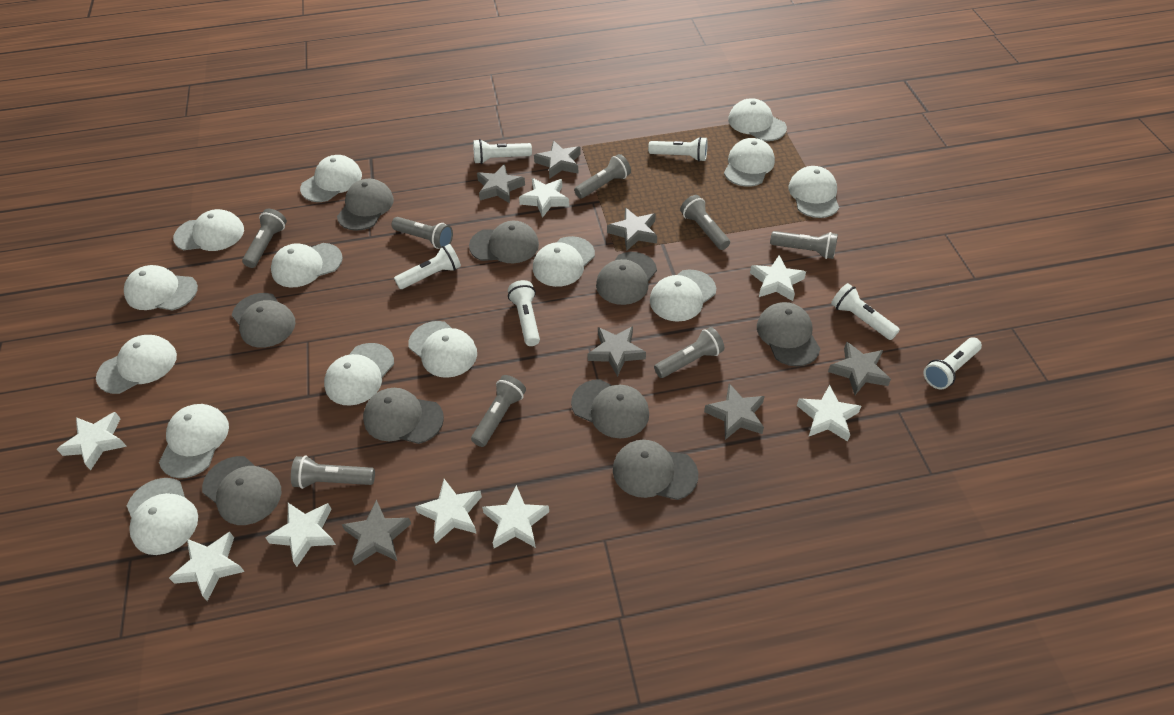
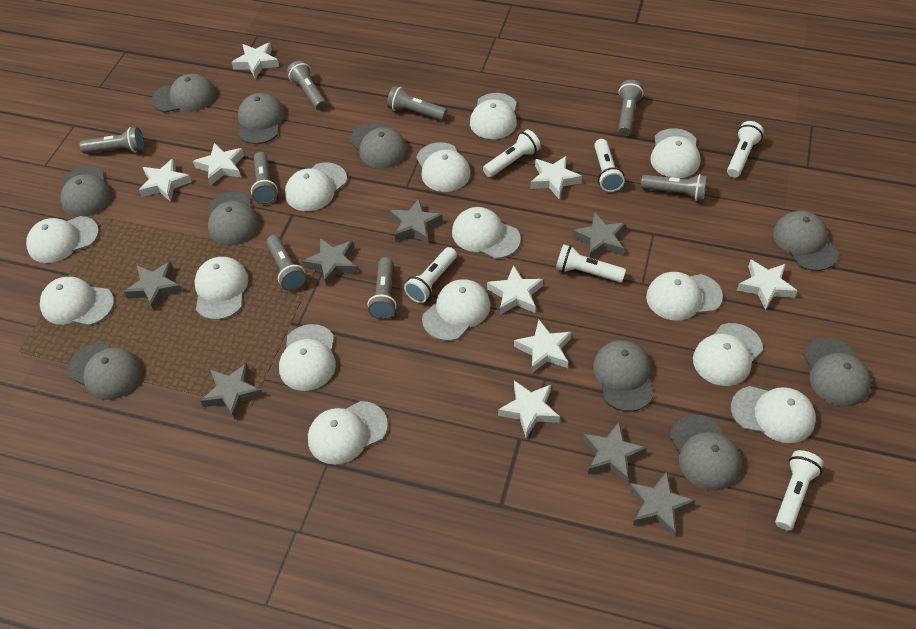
grey cap: 9 -> 10

